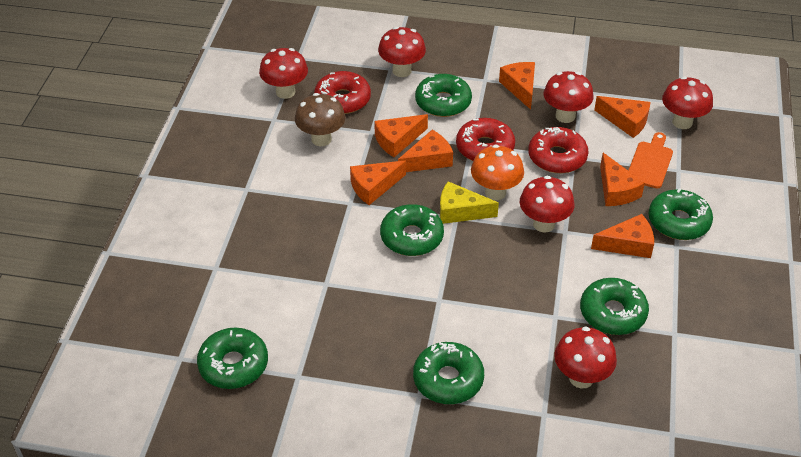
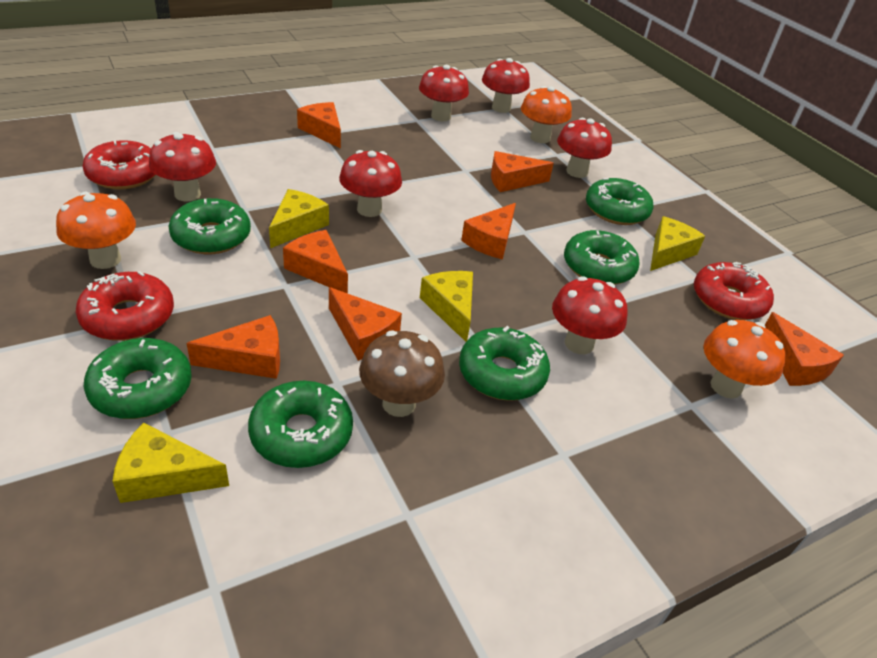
orange cutting board: 1 -> 0
orange mushroom: 1 -> 3
yellow cheese: 1 -> 4

